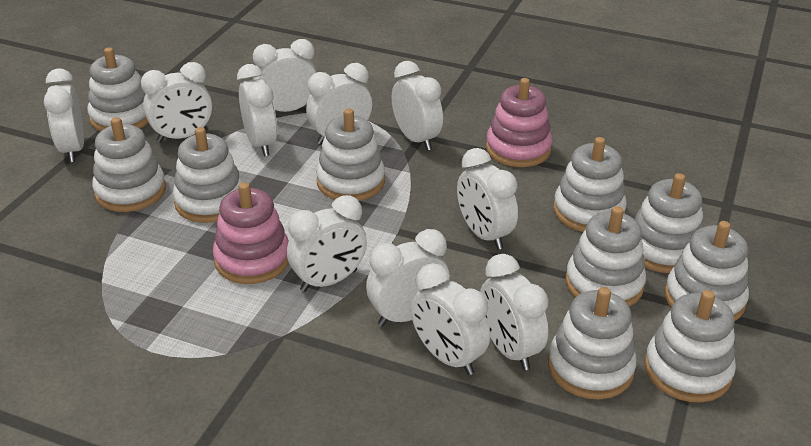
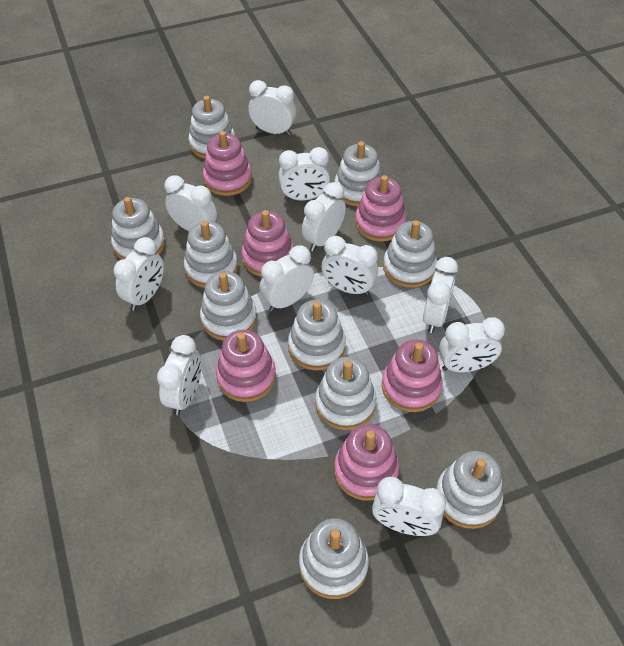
pink stacking toy: 2 -> 6

